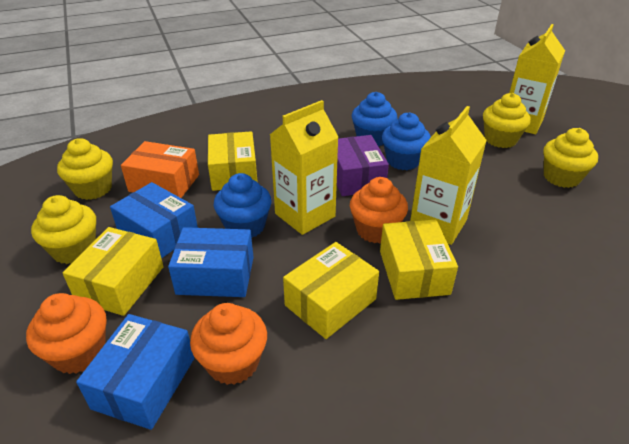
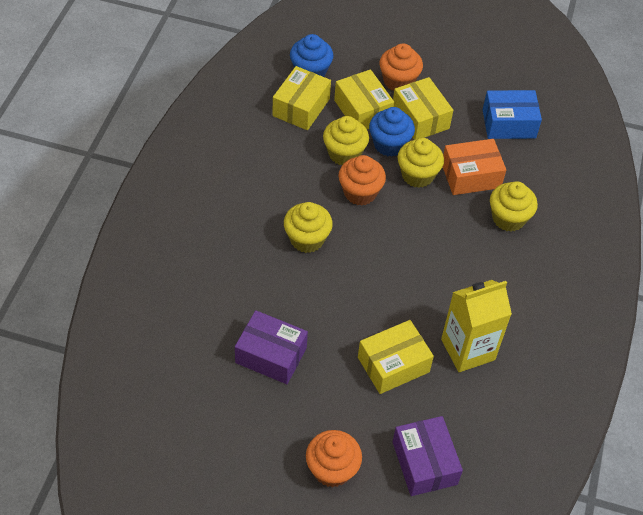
blue box: 3 -> 1
blue cupcake: 3 -> 2
purple box: 1 -> 2
yellow carton: 3 -> 1

